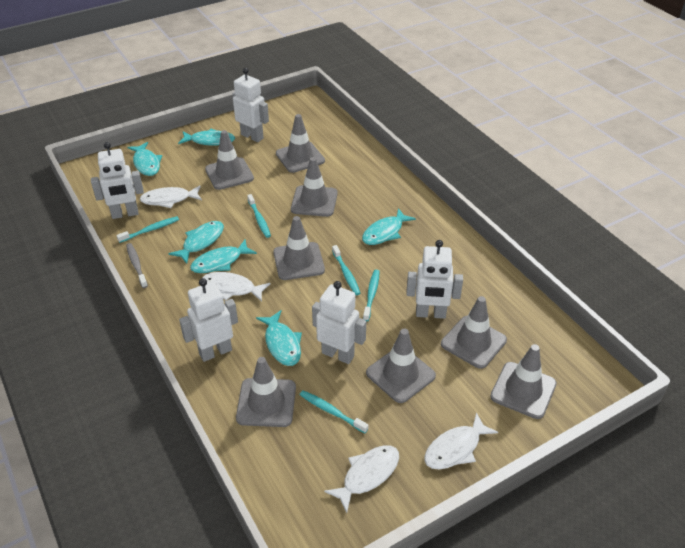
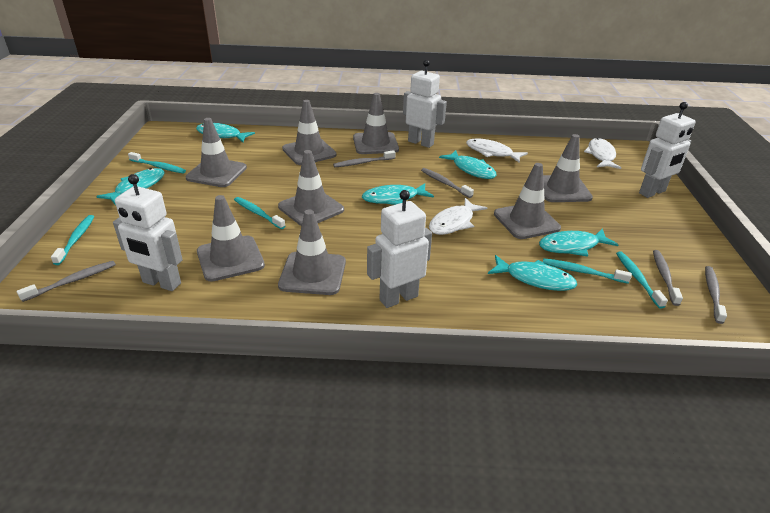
grey toothbrush: 1 -> 5
white fish: 4 -> 3
white robot: 5 -> 4

